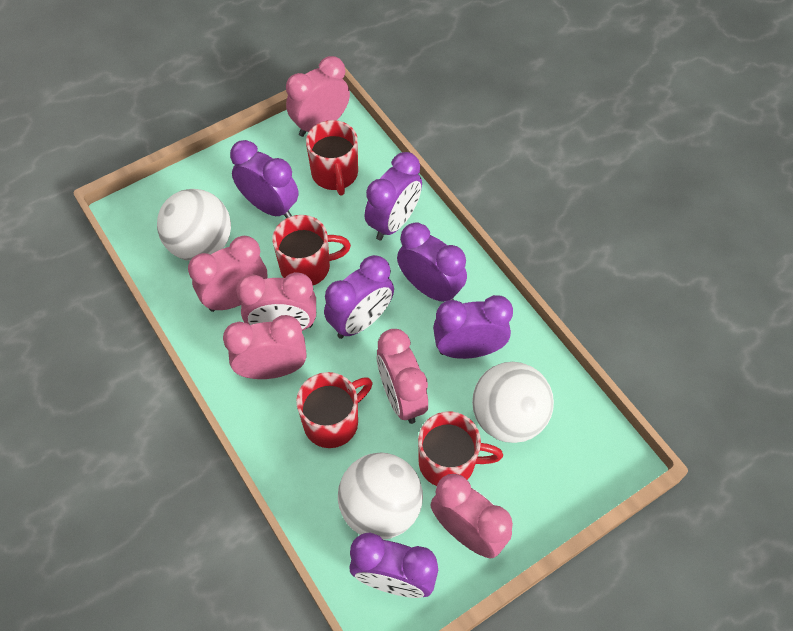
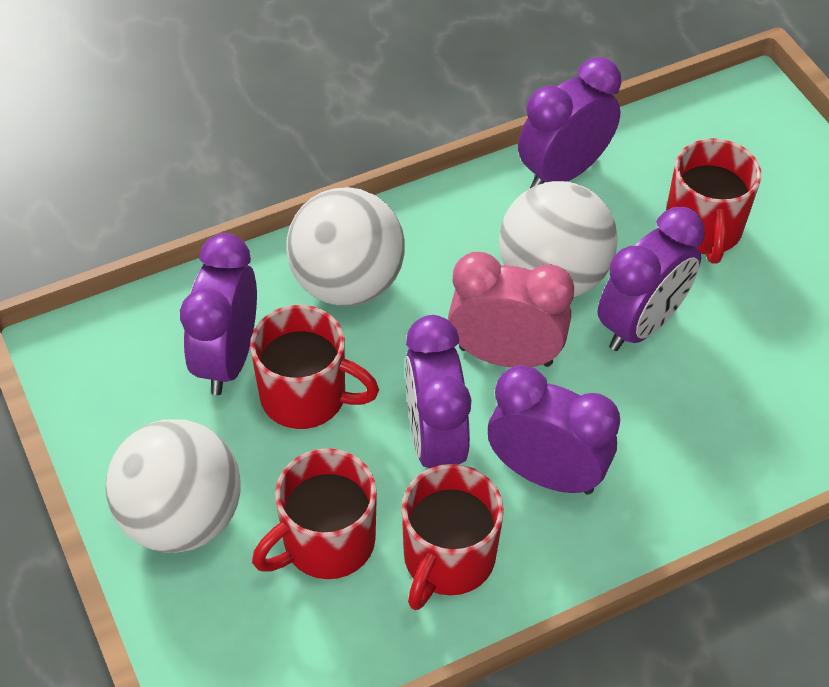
pink clock: 6 -> 1
purple clock: 6 -> 5

